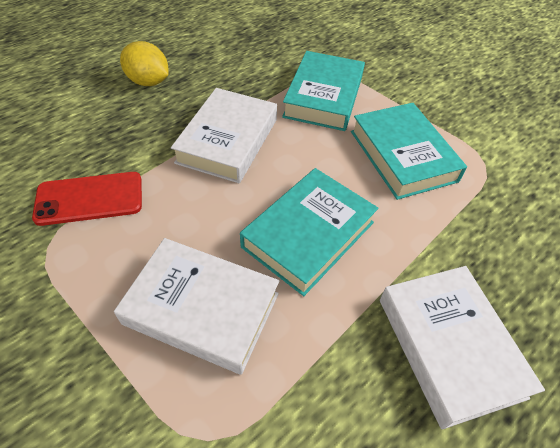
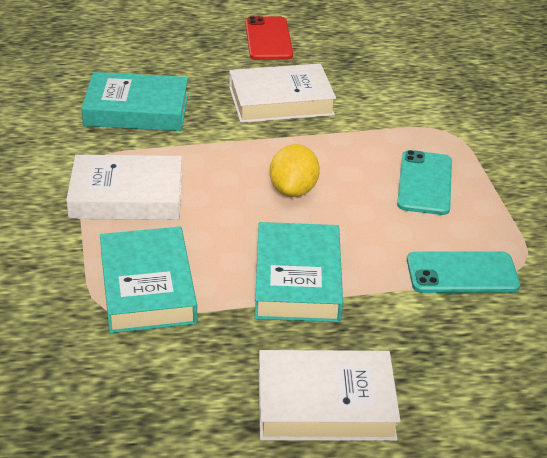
turquoise phone: 0 -> 2

